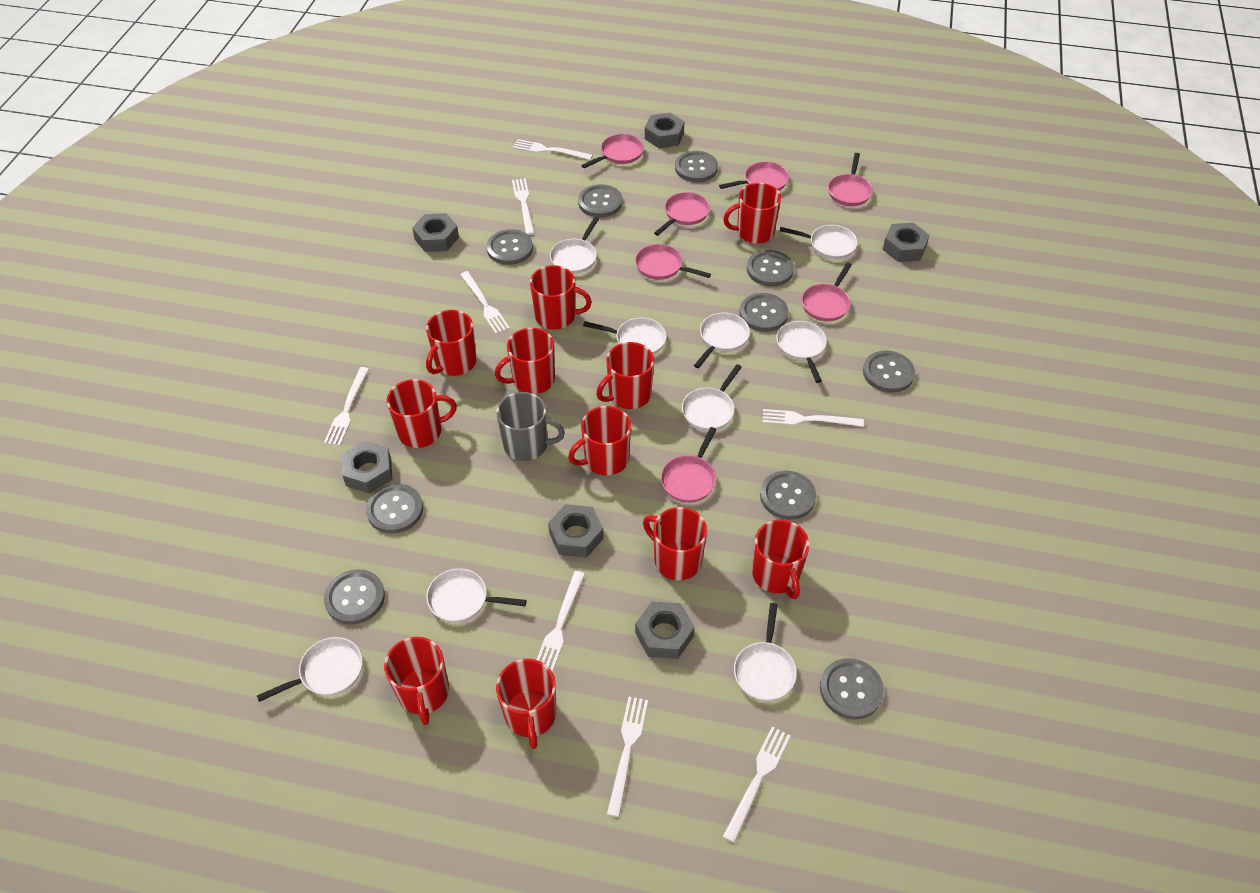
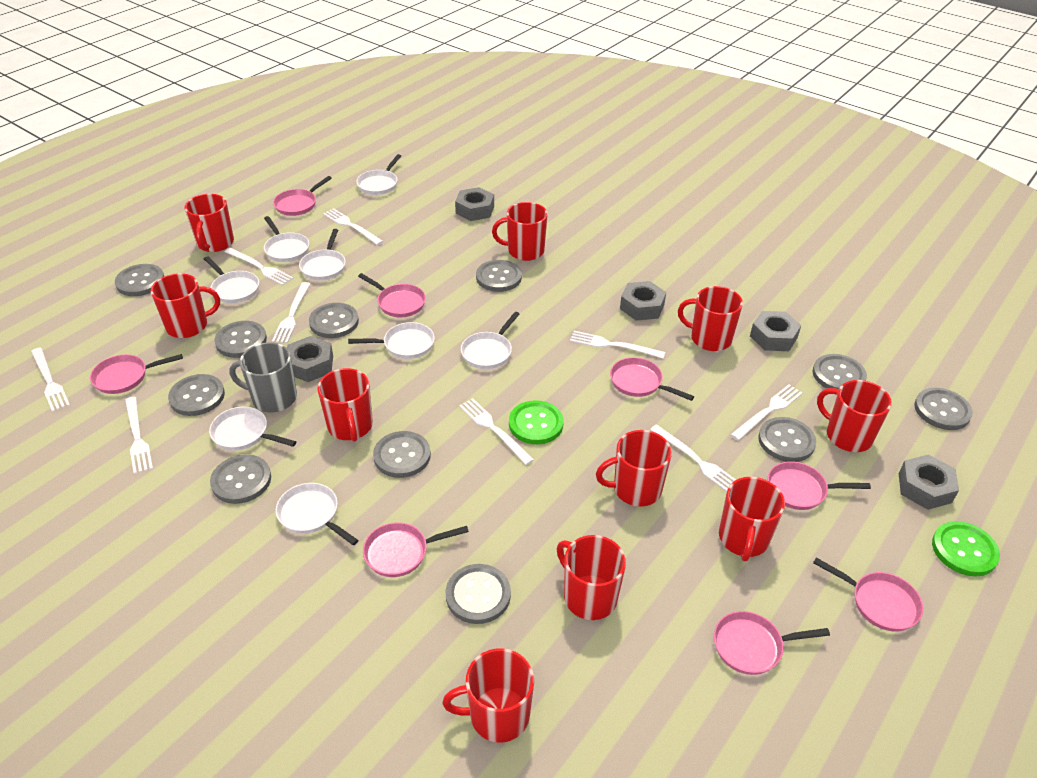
green button: 0 -> 2
grey button: 10 -> 11
grey nut: 6 -> 5
pink pan: 7 -> 8
red mug: 11 -> 10
white fork: 8 -> 9
white pan: 9 -> 8

